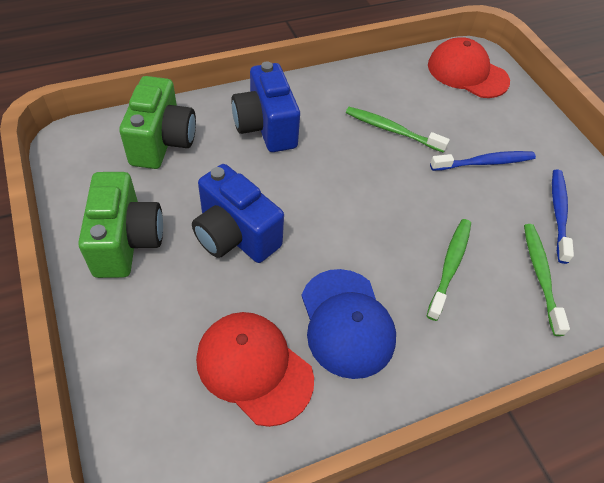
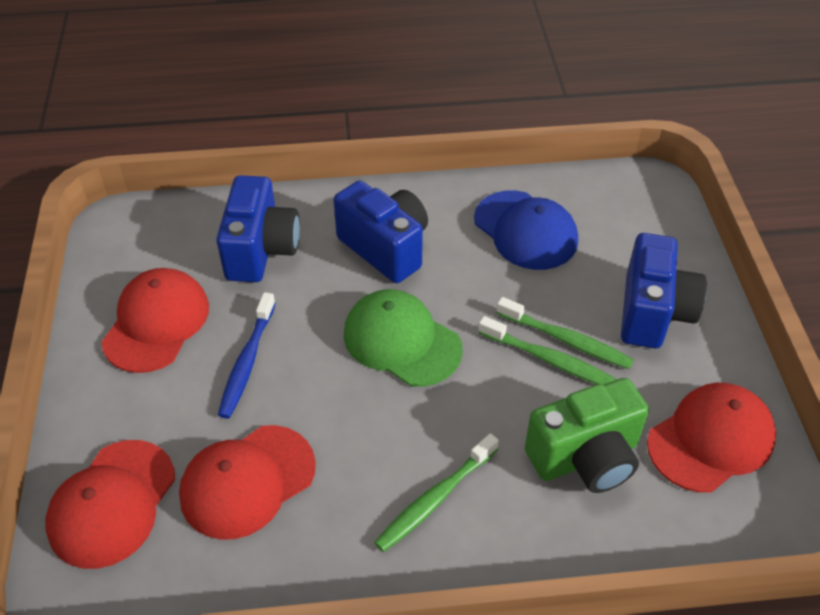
blue camera: 2 -> 3
blue toothbrush: 2 -> 1
green camera: 2 -> 1
green cap: 0 -> 1
red cap: 2 -> 4

